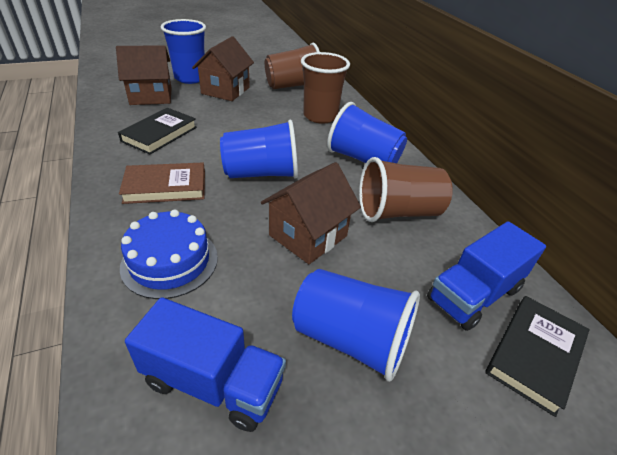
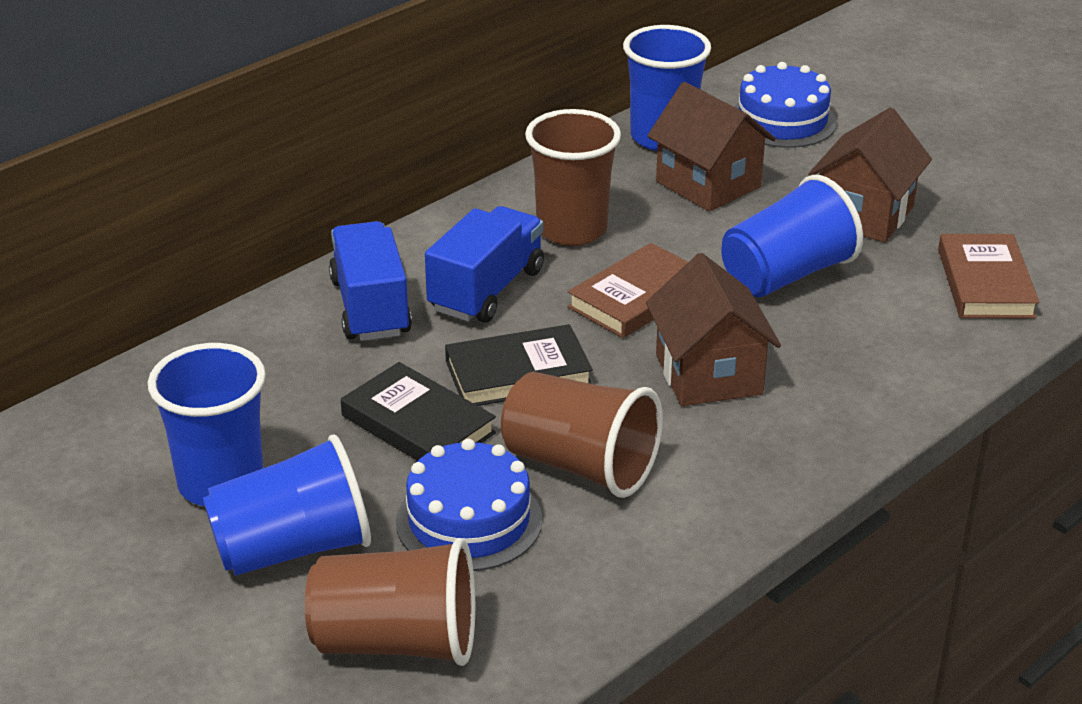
blue cake: 1 -> 2
brown book: 1 -> 2

